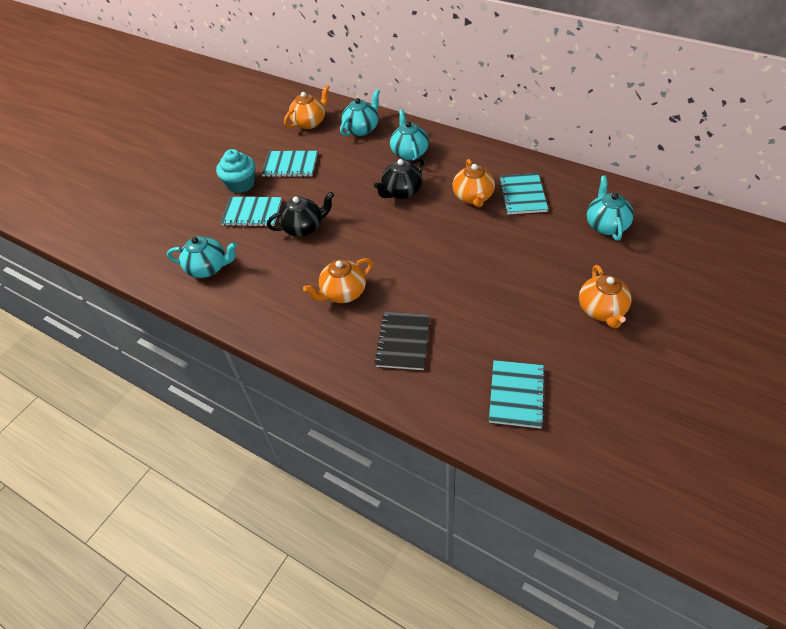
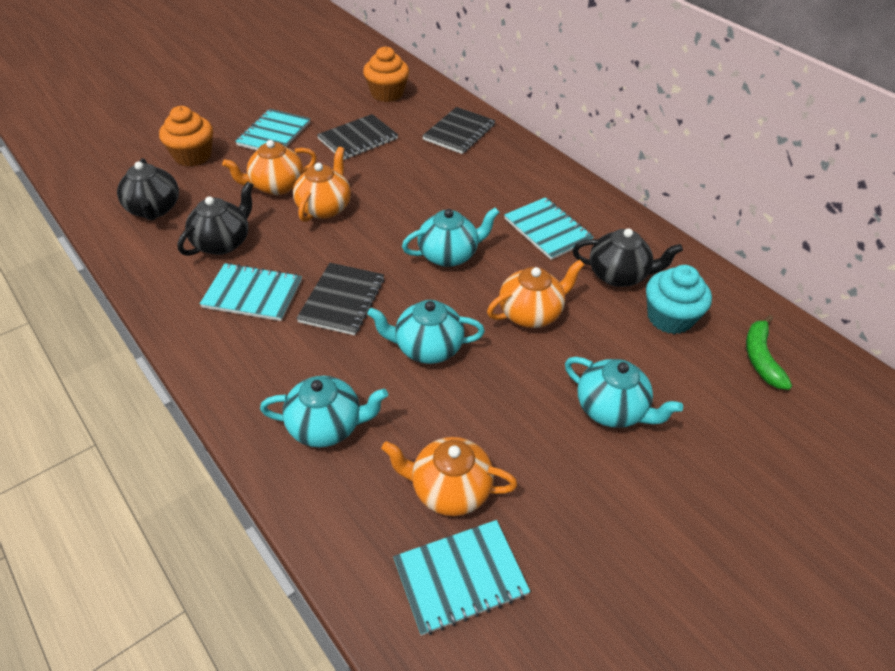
black notebook: 1 -> 3
black teapot: 2 -> 3
green banana: 0 -> 1
orange cupcake: 0 -> 2

